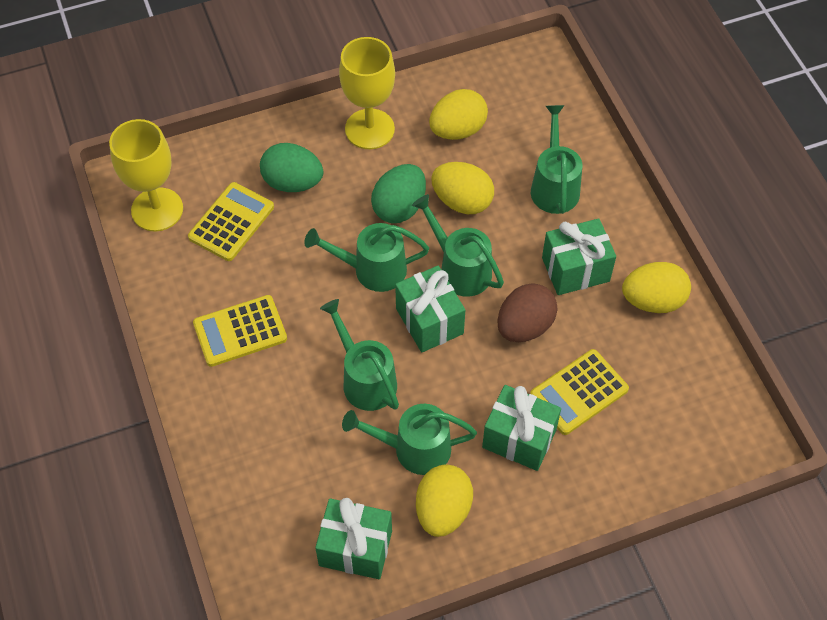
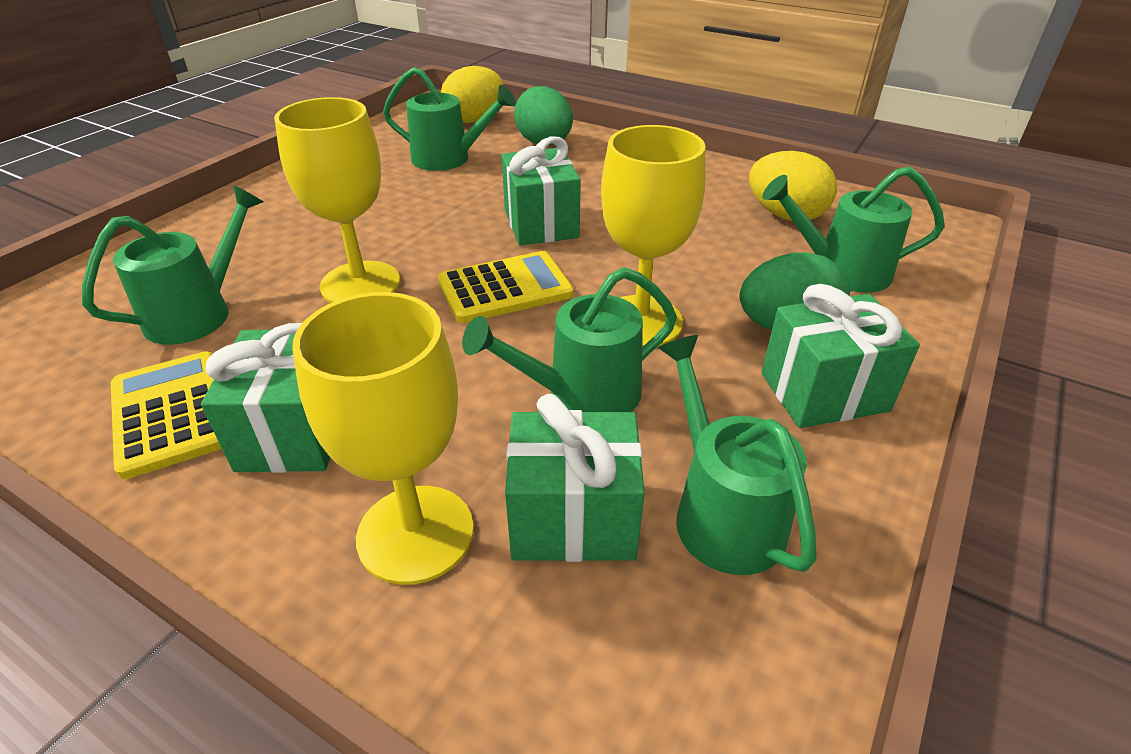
brown egg: 1 -> 0
yellow calculator: 3 -> 2
yellow egg: 4 -> 2
yellow goblet: 2 -> 3

